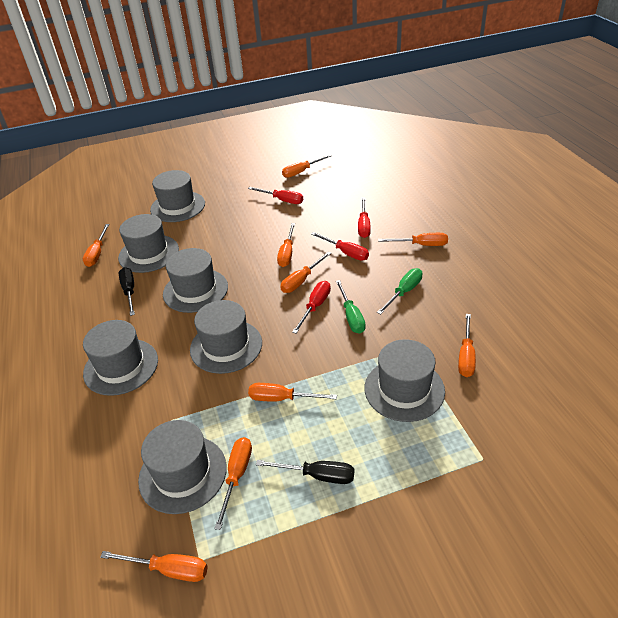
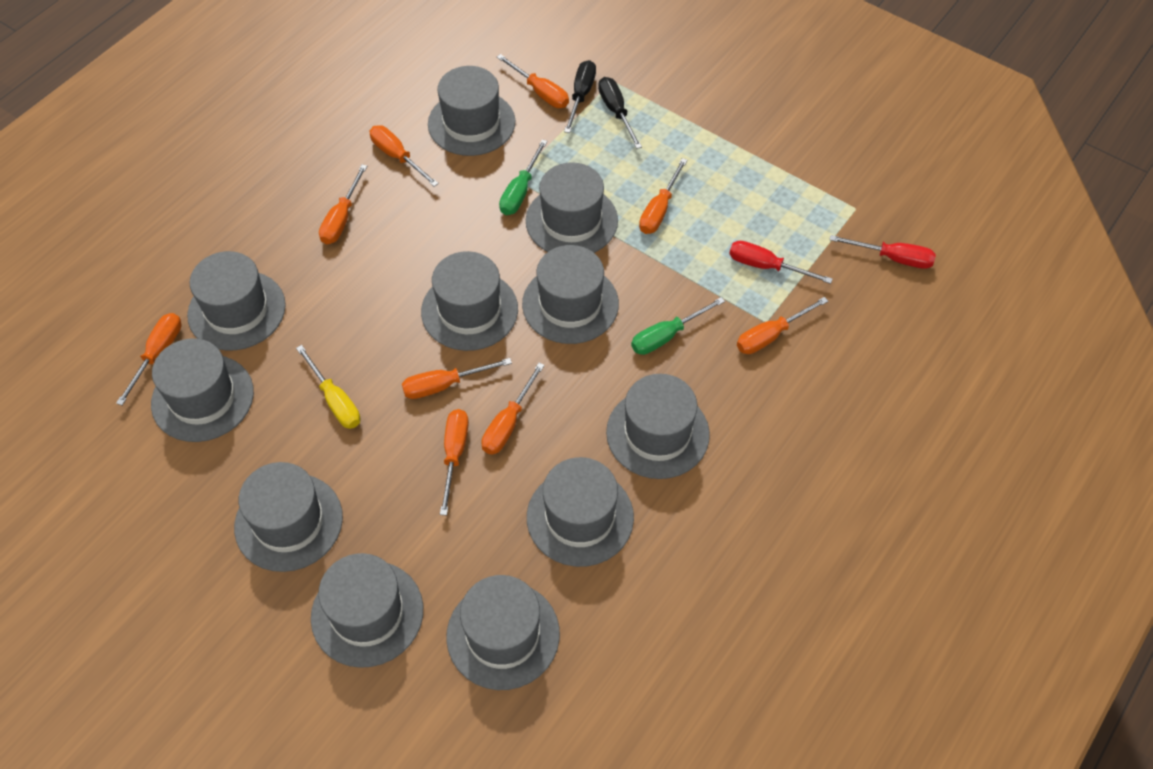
grey hat: 7 -> 11
red screwdriver: 4 -> 2
yellow screwdriver: 0 -> 1

